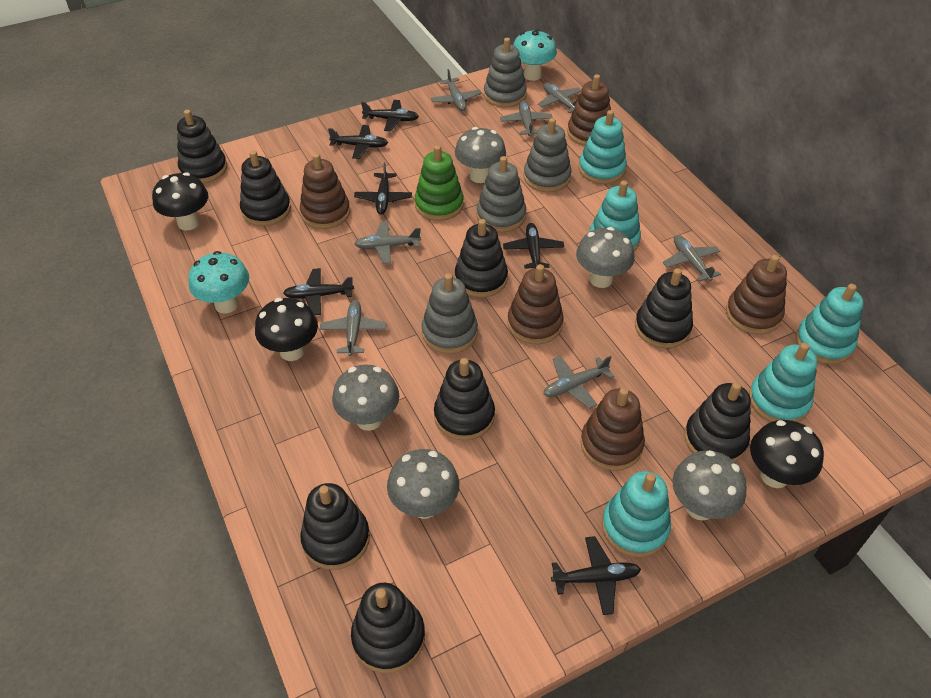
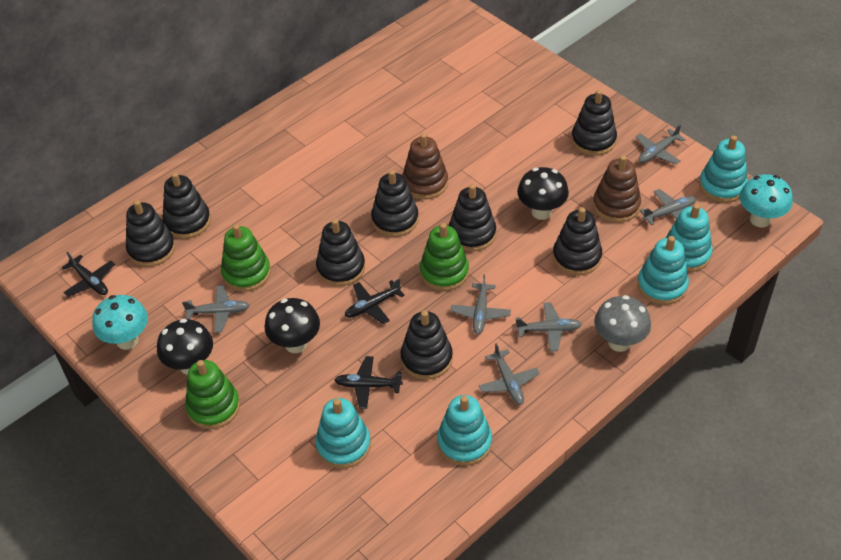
black plane: 6 -> 3
brown stacking toy: 5 -> 2
green stacking toy: 1 -> 3
grey mushroom: 5 -> 1
grey plane: 7 -> 6
grey stacking toy: 4 -> 0

